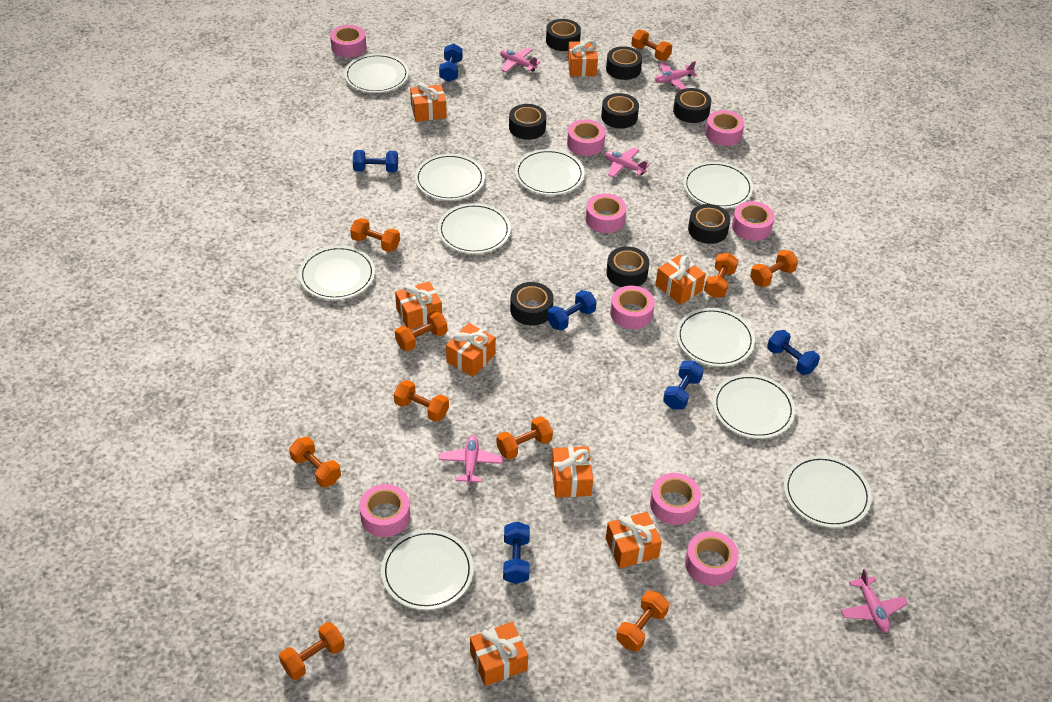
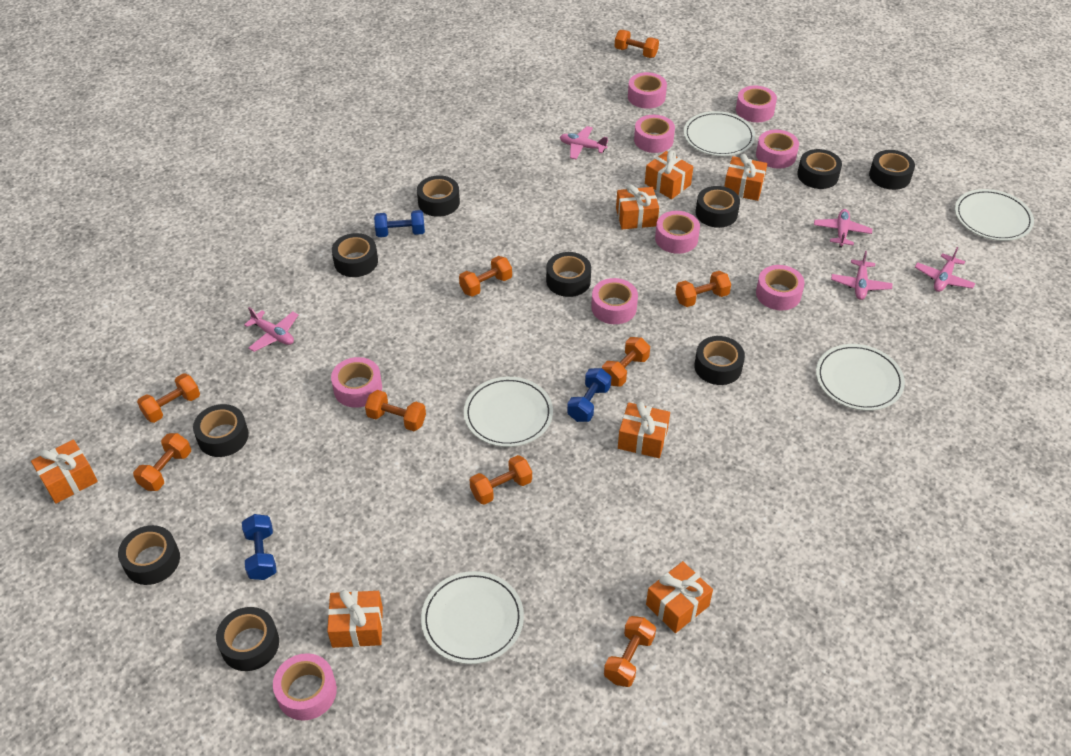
black tape: 8 -> 10
blue dumbbell: 6 -> 3
orange dumbbell: 10 -> 9
orange gift: 8 -> 7
white plate: 10 -> 5

